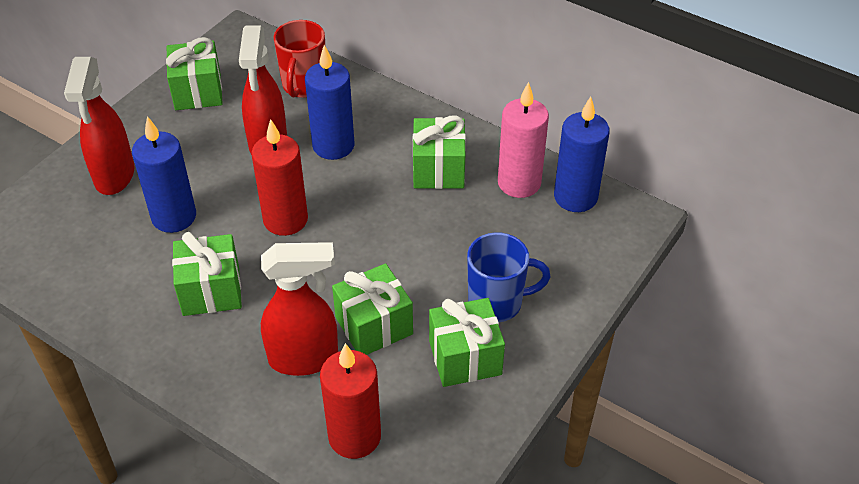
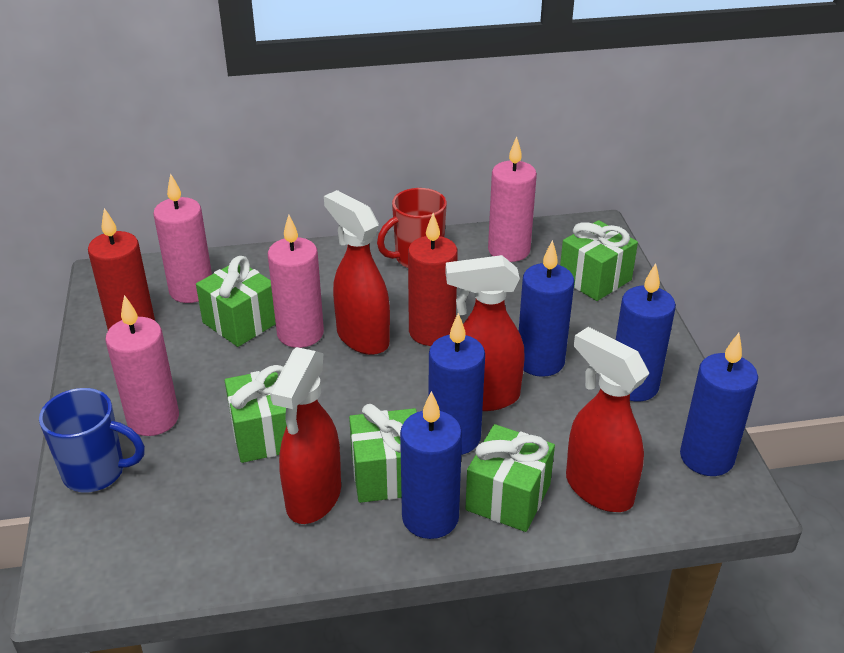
blue candle: 3 -> 5
pink candle: 1 -> 4
red spray bottle: 3 -> 4

